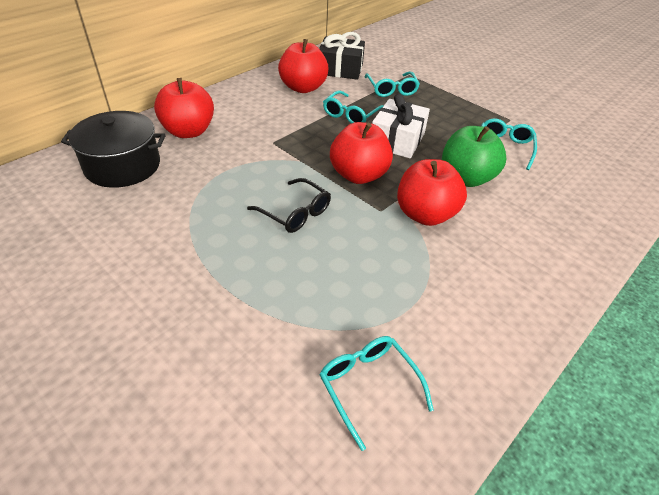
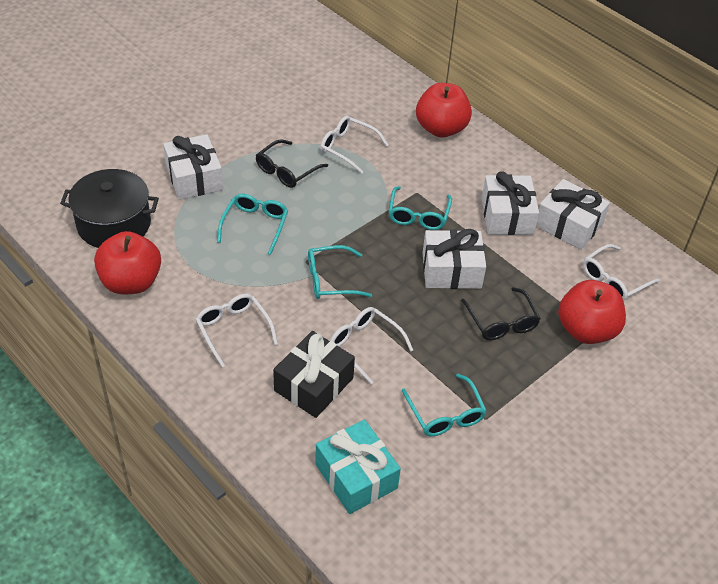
black glasses: 1 -> 2
green apple: 1 -> 0
red apple: 4 -> 3
turquoise gift: 0 -> 1
white gift: 1 -> 4
white glasses: 0 -> 4

